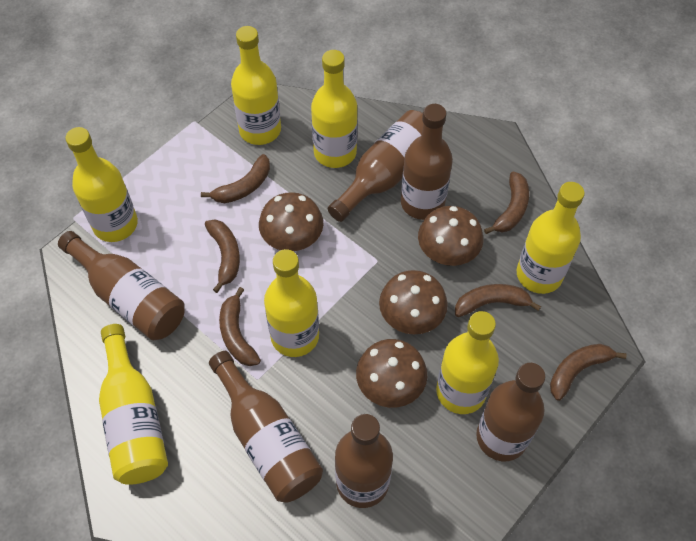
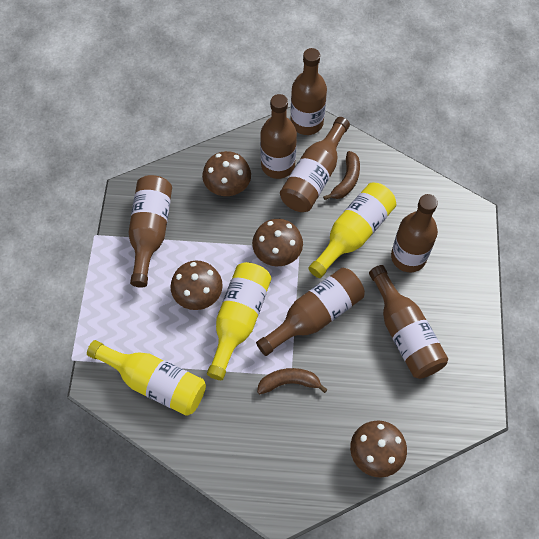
brown banana: 6 -> 2
brown bottle: 6 -> 7
yellow bottle: 7 -> 3

